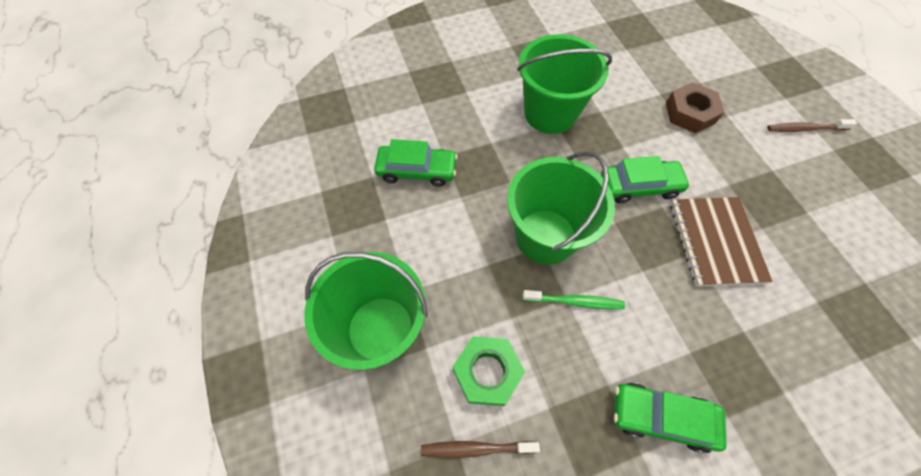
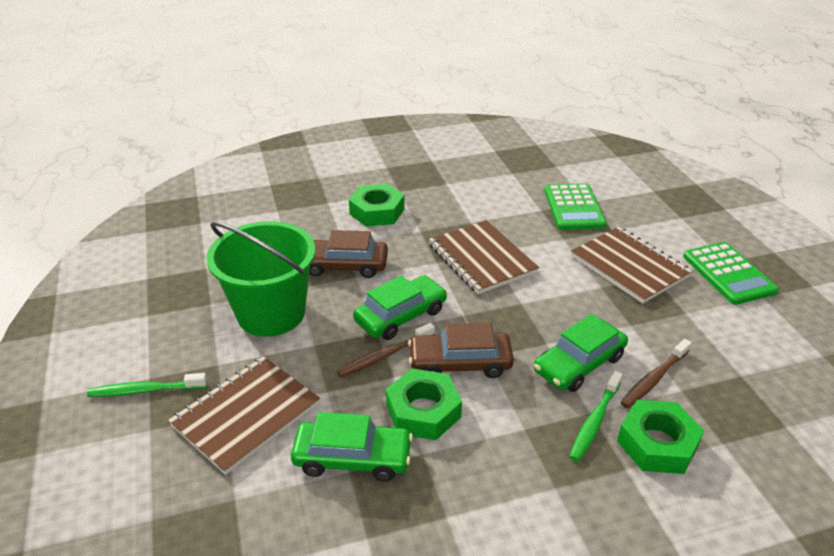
brown car: 0 -> 2
brown notebook: 1 -> 3
brown nut: 1 -> 0
green bucket: 3 -> 1
green calculator: 0 -> 2
green nut: 1 -> 3
green toothbrush: 1 -> 2

